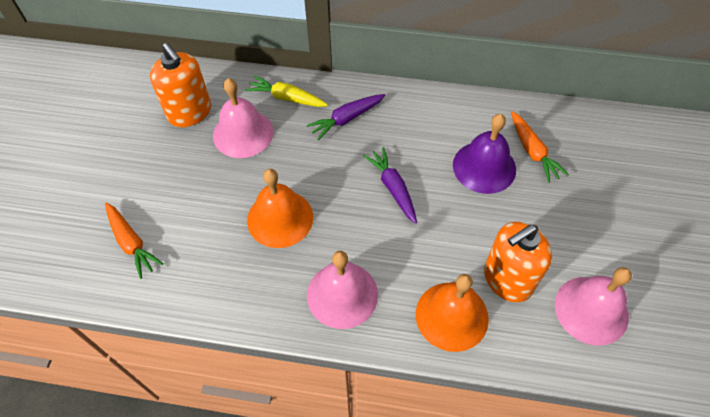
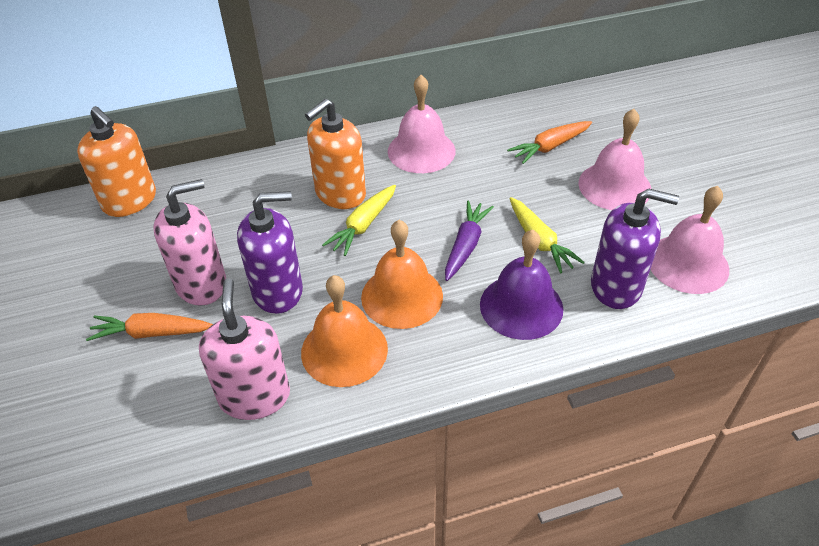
pink soap dispenser: 0 -> 2
purple carrot: 2 -> 1
purple soap dispenser: 0 -> 2
yellow carrot: 1 -> 2

